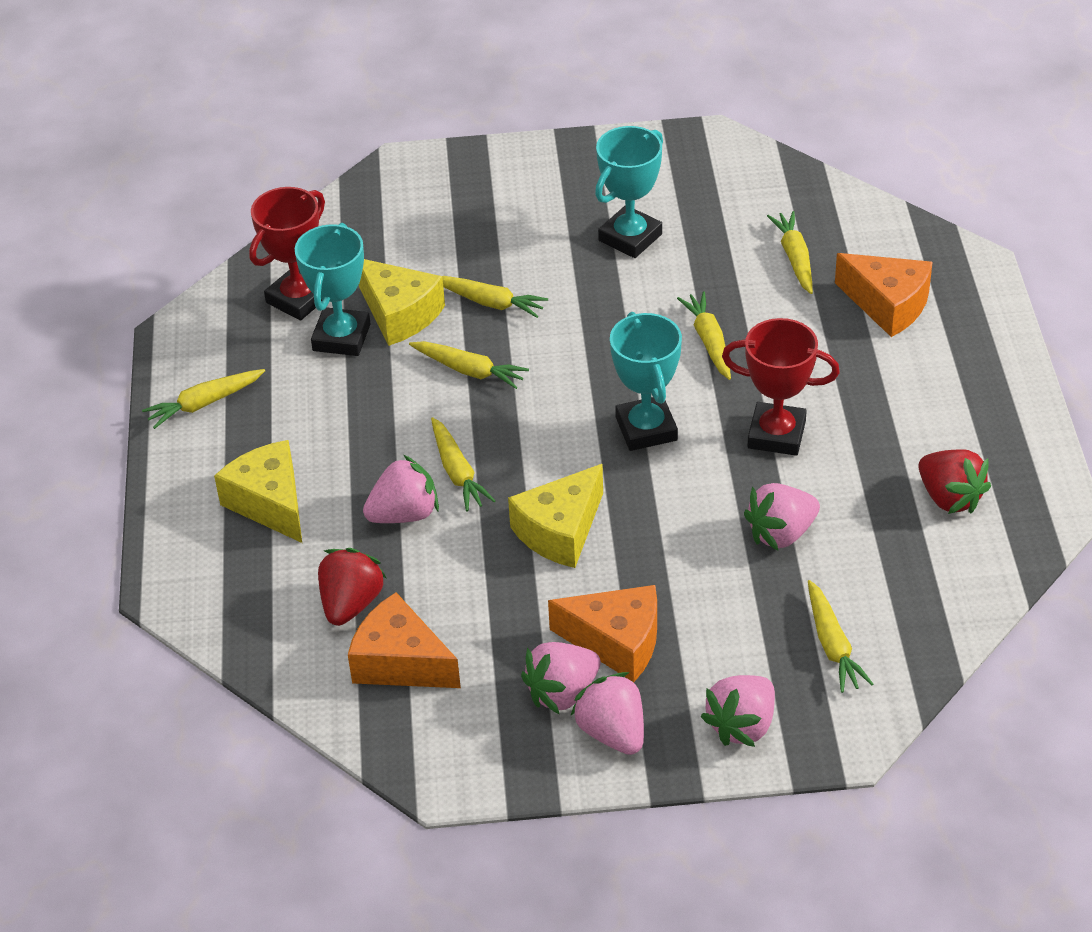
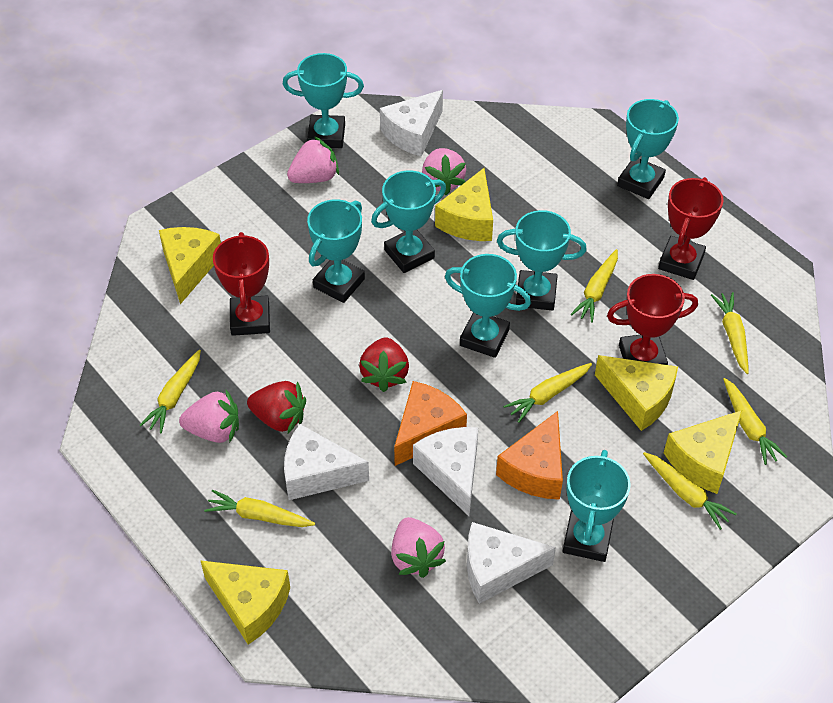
orange cheese: 3 -> 2
pink strawberry: 5 -> 4
red trophy: 2 -> 3
turquoise trophy: 3 -> 7
white cheese: 0 -> 4
yellow cheese: 3 -> 5

